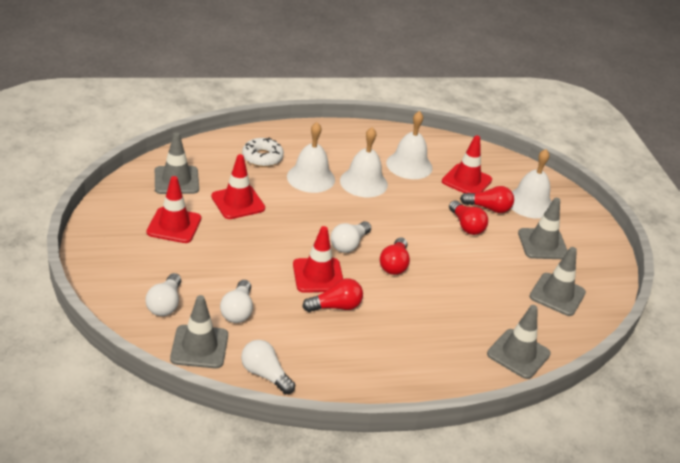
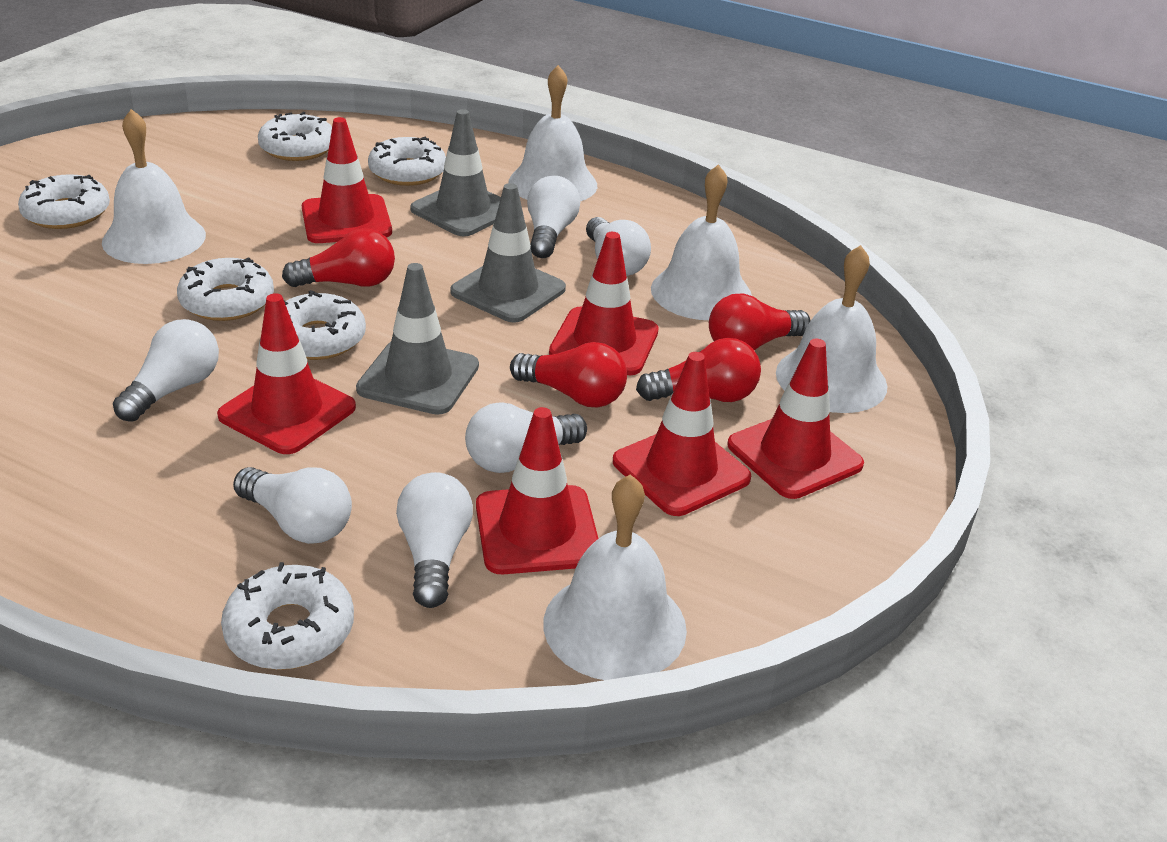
grey traffic cone: 5 -> 3
red traffic cone: 4 -> 6
white bell: 4 -> 5
white donut: 1 -> 6
white light bulb: 4 -> 6

